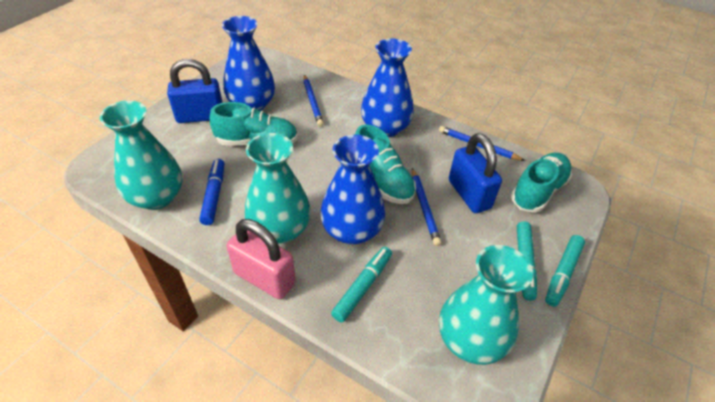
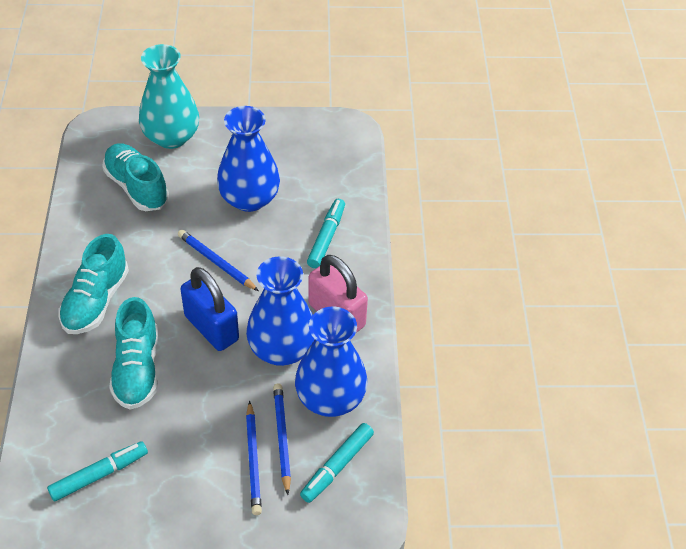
blue marker: 1 -> 0
blue padlock: 2 -> 1
turquoise vase: 3 -> 1

